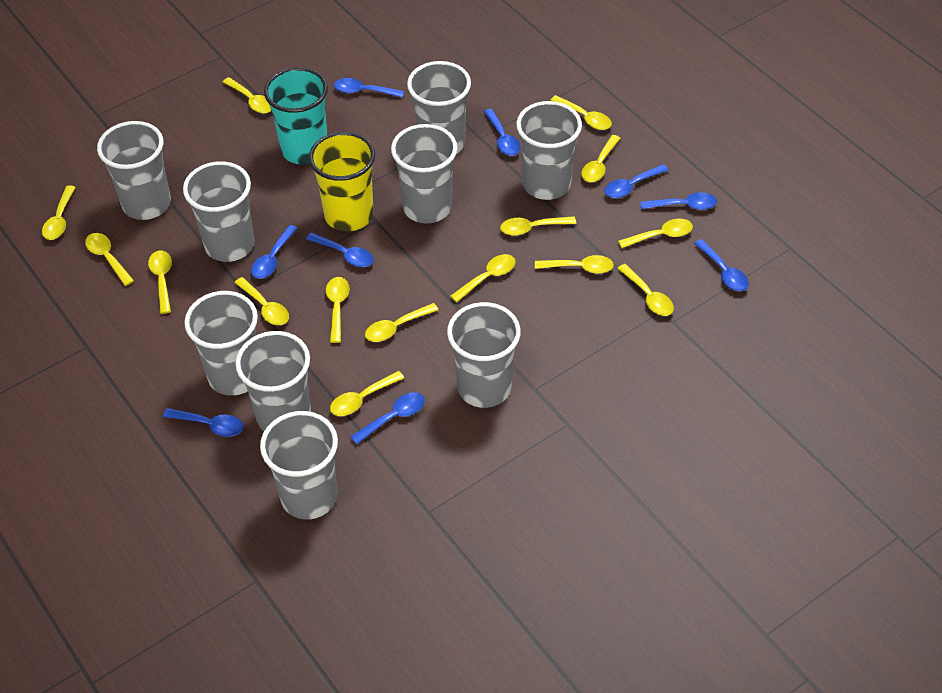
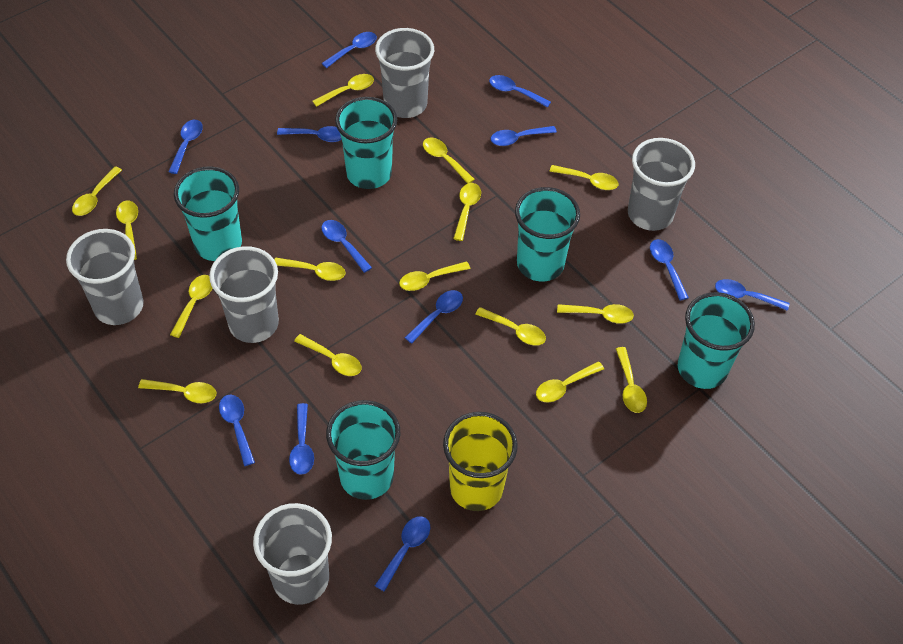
blue spoon: 9 -> 12
grey cup: 9 -> 5
turquoise cup: 1 -> 5

